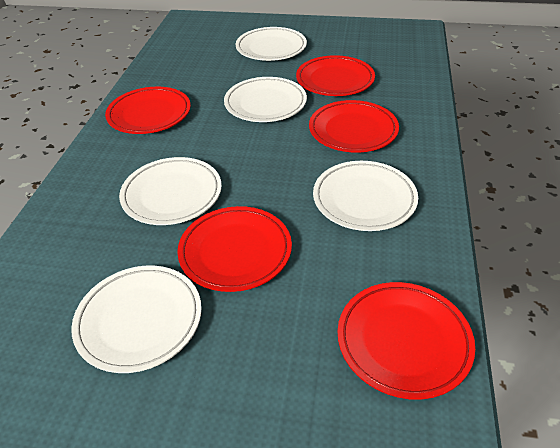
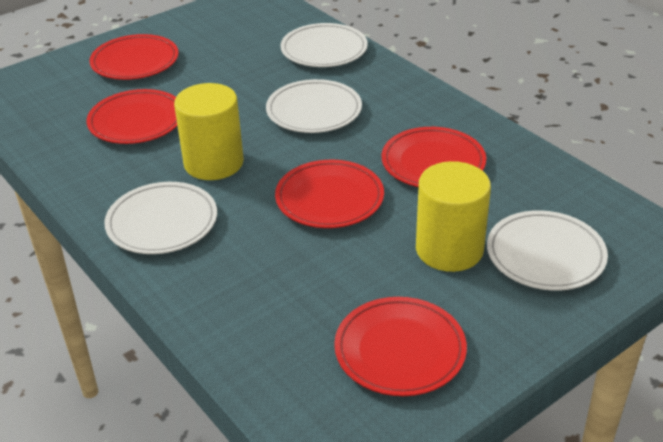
white plate: 5 -> 4
yellow cylinder: 0 -> 2

